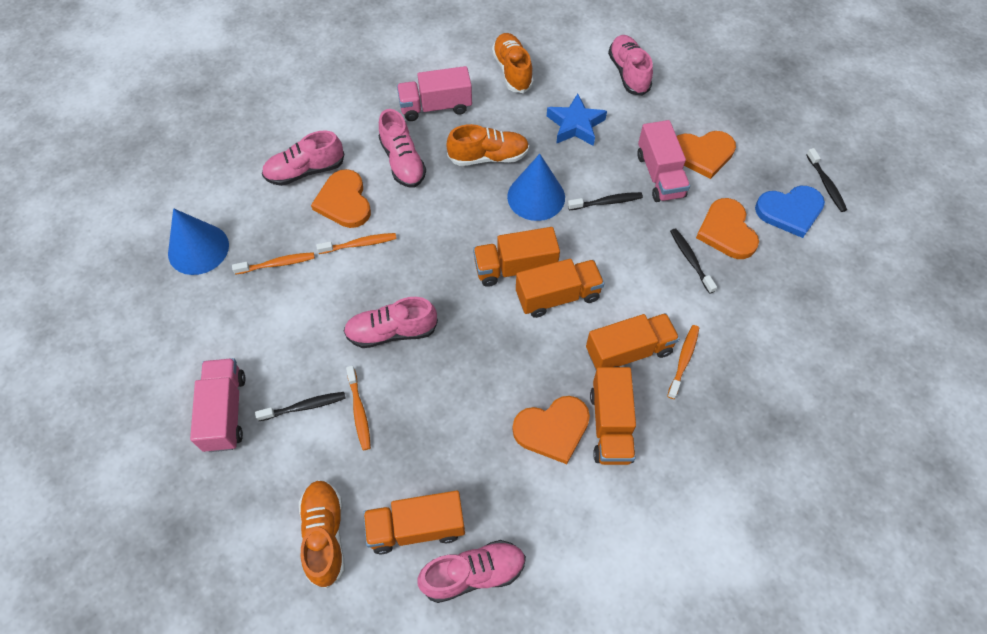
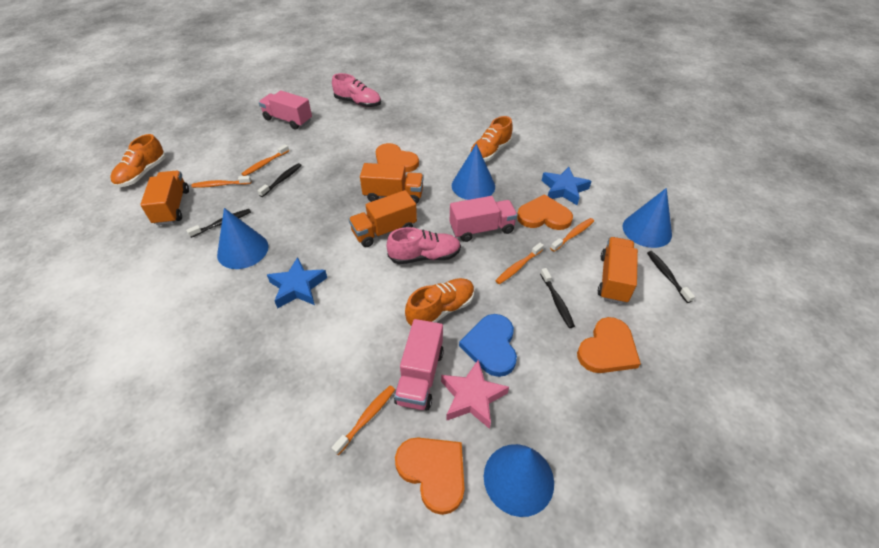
blue cone: 2 -> 4
blue star: 1 -> 2
orange toothbrush: 4 -> 5
orange truck: 5 -> 4
pink shoe: 5 -> 2
pink star: 0 -> 1

